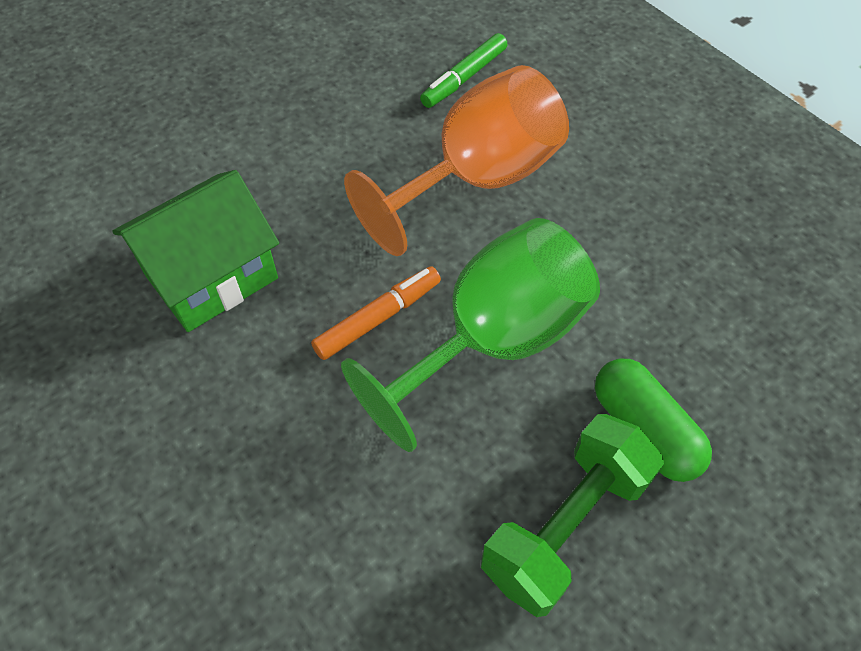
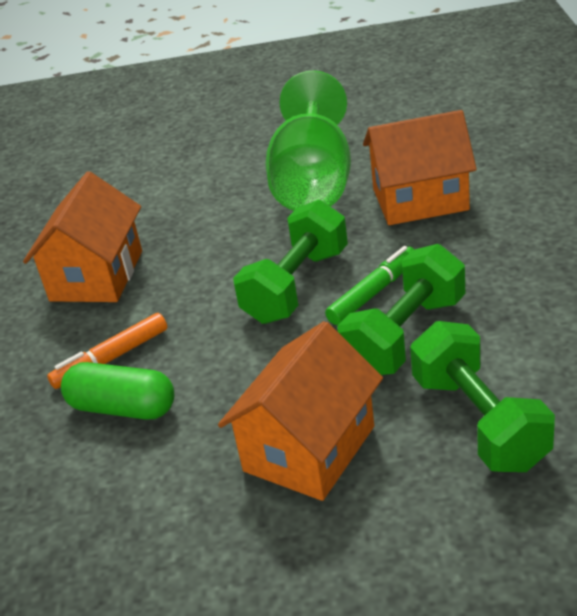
green dumbbell: 1 -> 3
green house: 1 -> 0
orange goblet: 1 -> 0
orange house: 0 -> 3

